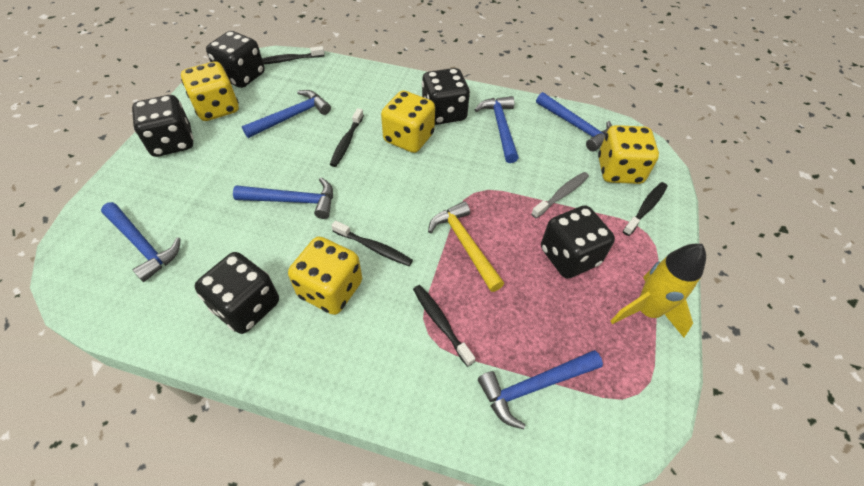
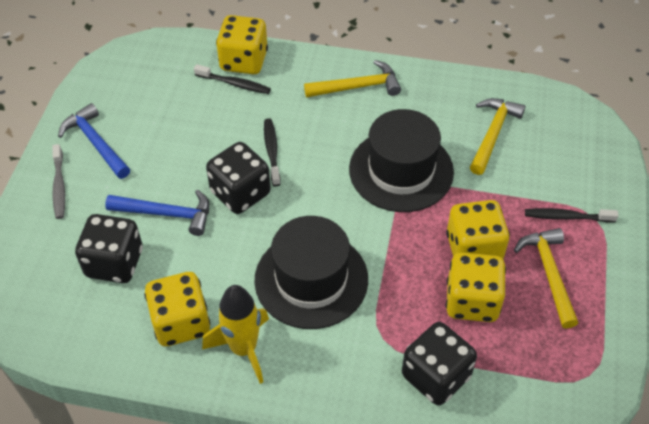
black dice: 5 -> 3
black hat: 0 -> 2
black toothbrush: 5 -> 3
blue hammer: 6 -> 2
yellow hammer: 1 -> 3

